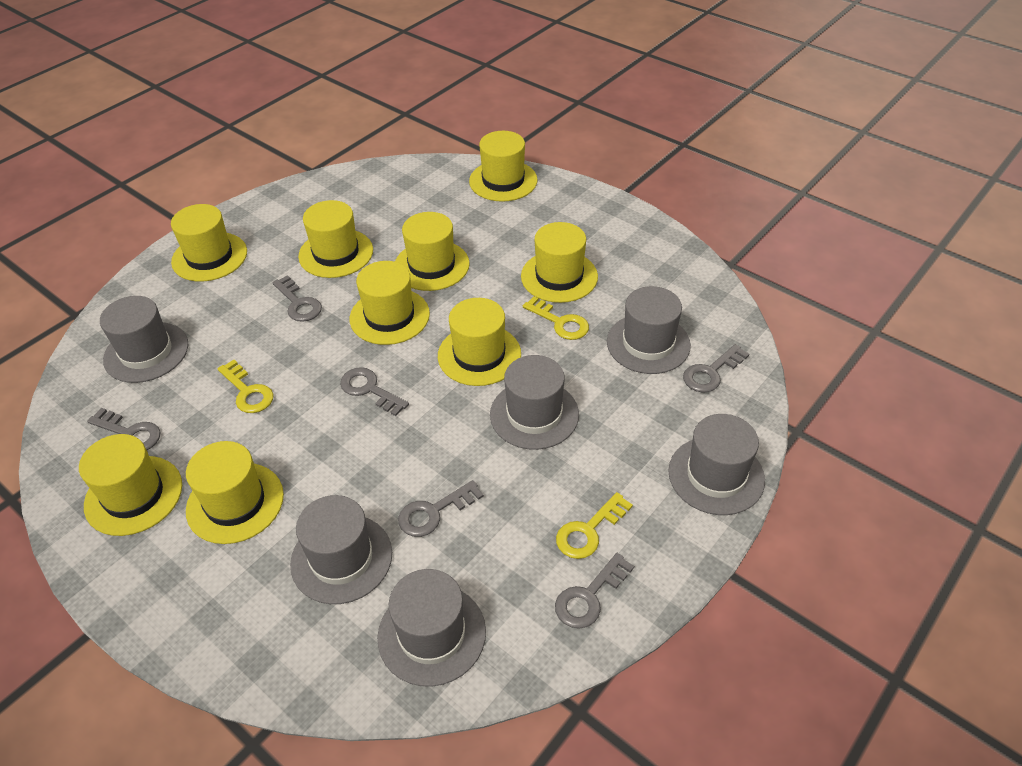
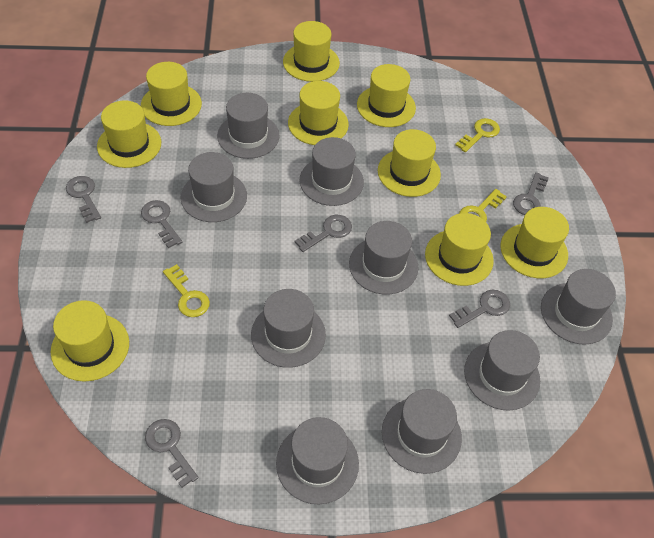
grey hat: 6 -> 9

